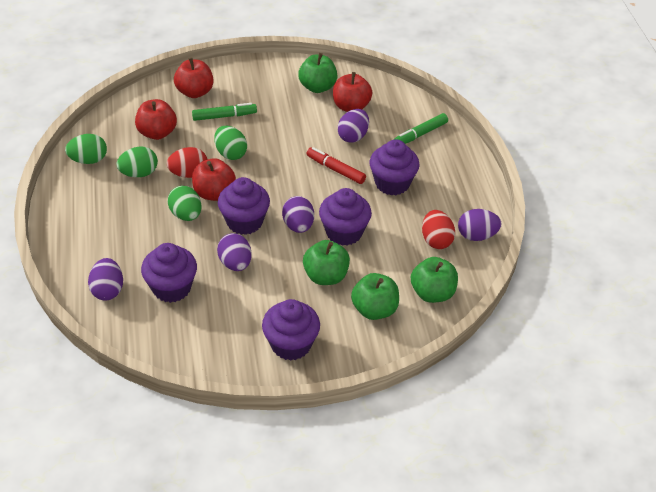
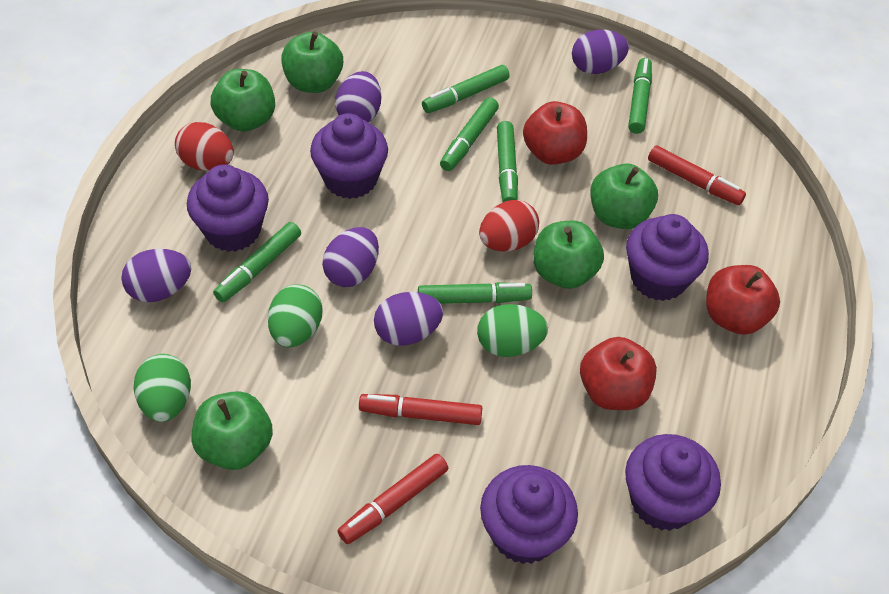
green apple: 4 -> 5
green egg: 4 -> 3
green marker: 2 -> 6
red apple: 4 -> 3
red marker: 1 -> 3

